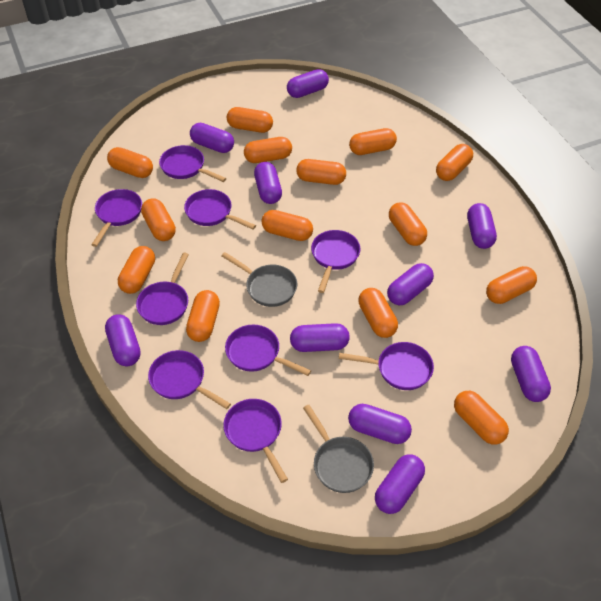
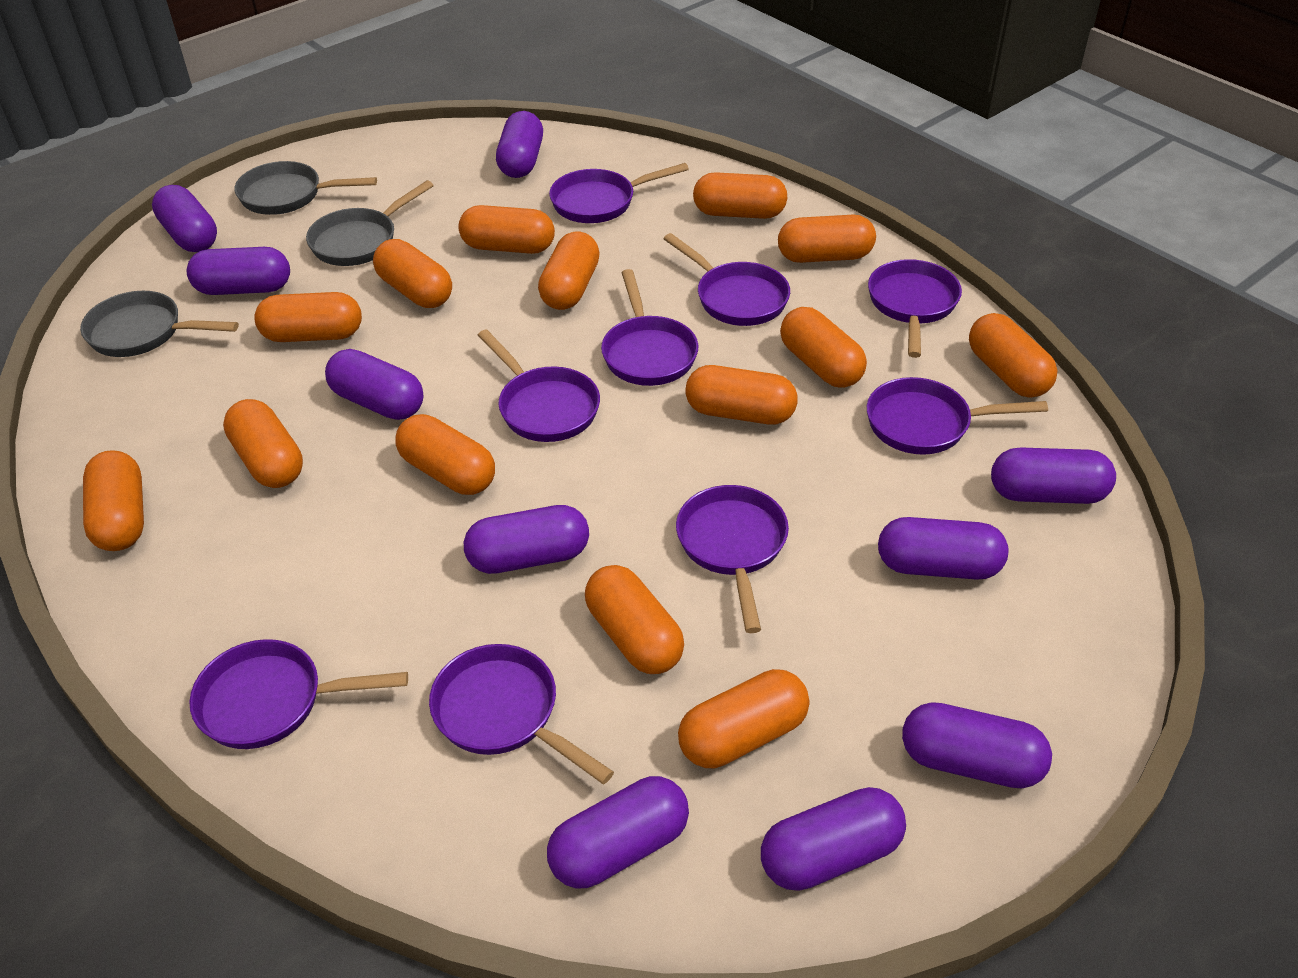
grey pan: 2 -> 3

